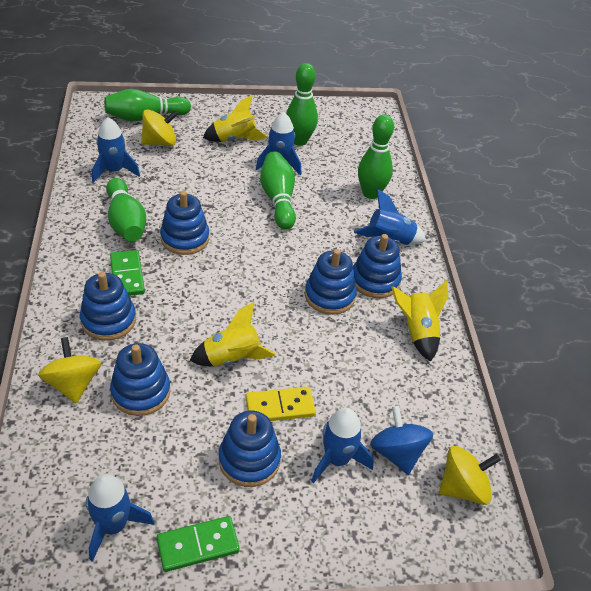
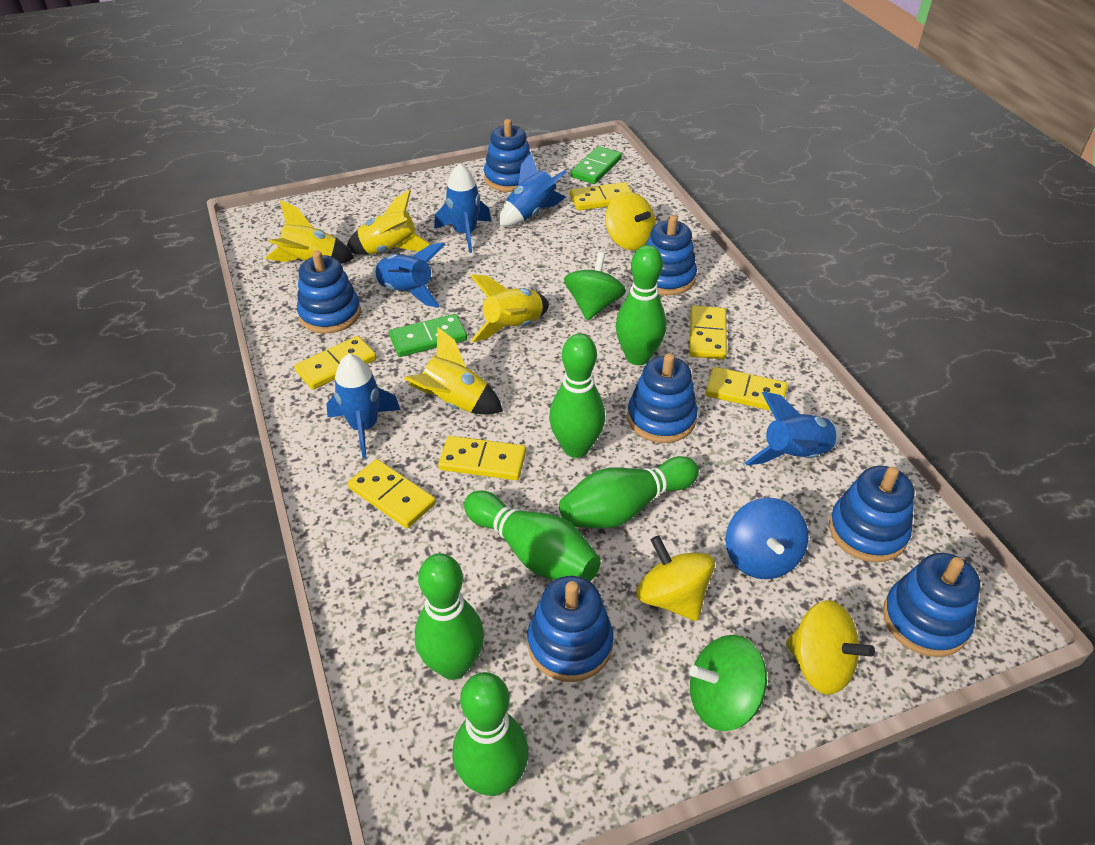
blue stacking toy: 6 -> 7
green bowling pin: 5 -> 6
green spinning top: 0 -> 2
yellow domino: 1 -> 6
yellow rocket: 3 -> 4

